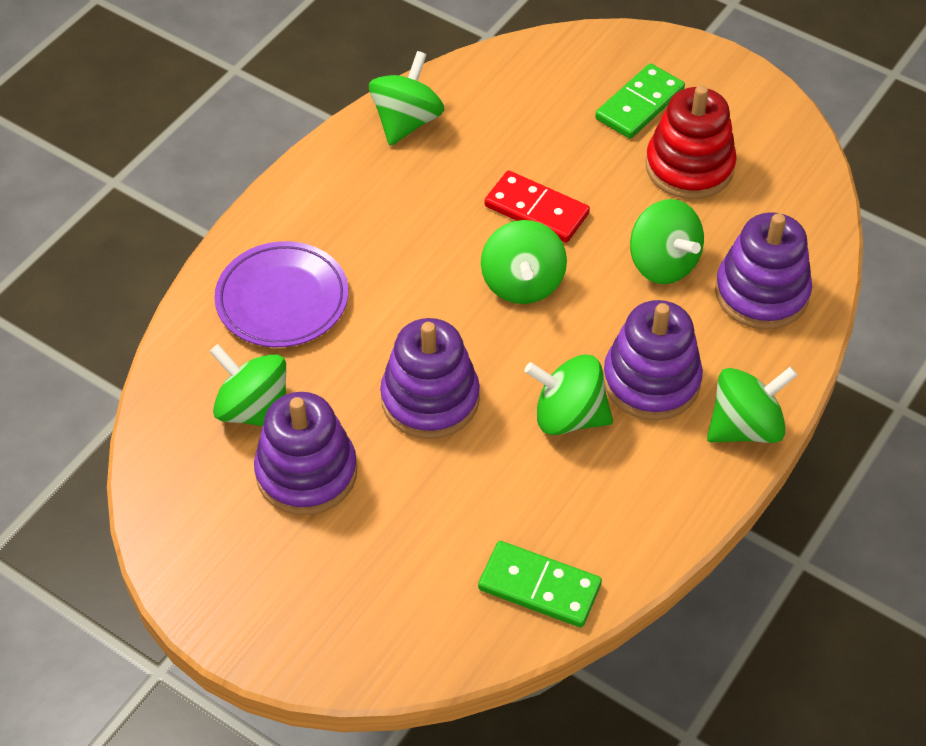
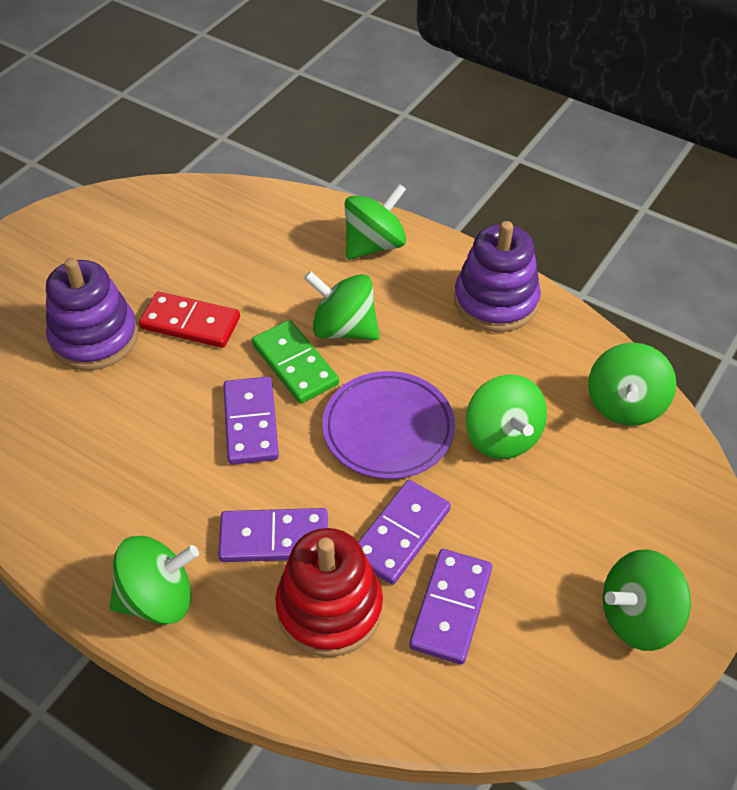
green domino: 2 -> 1
purple domino: 0 -> 4
purple stacking toy: 4 -> 2

